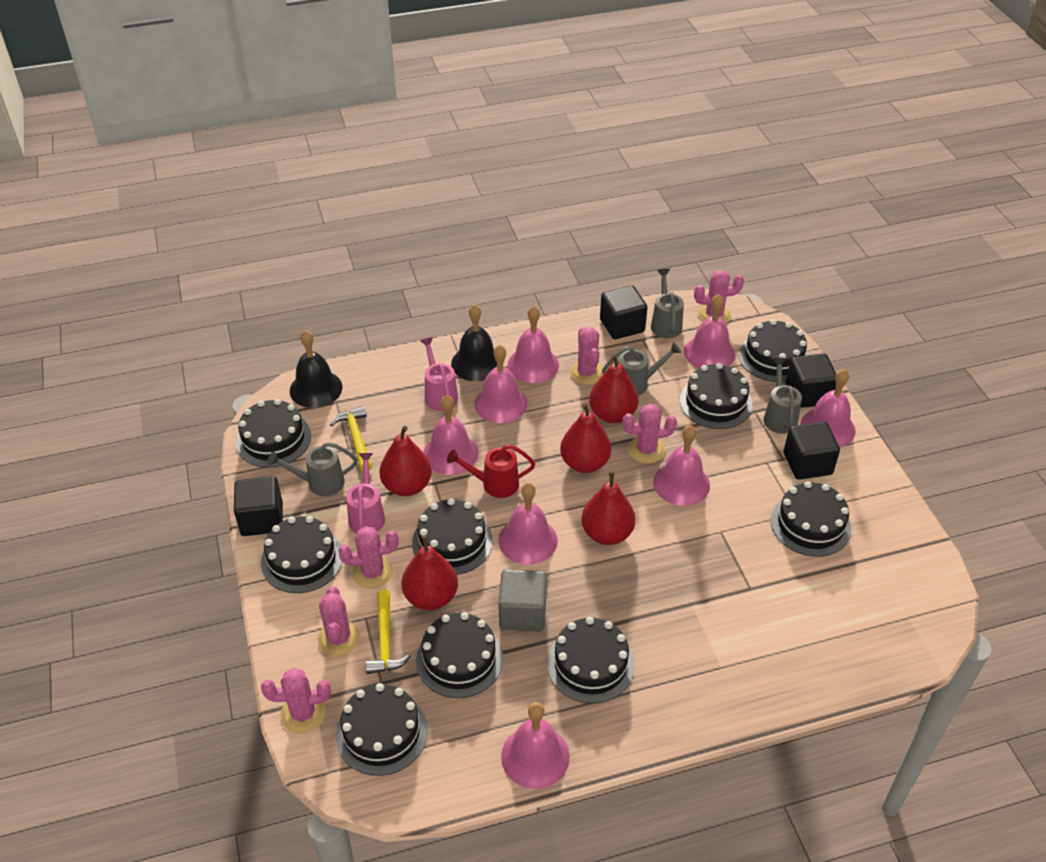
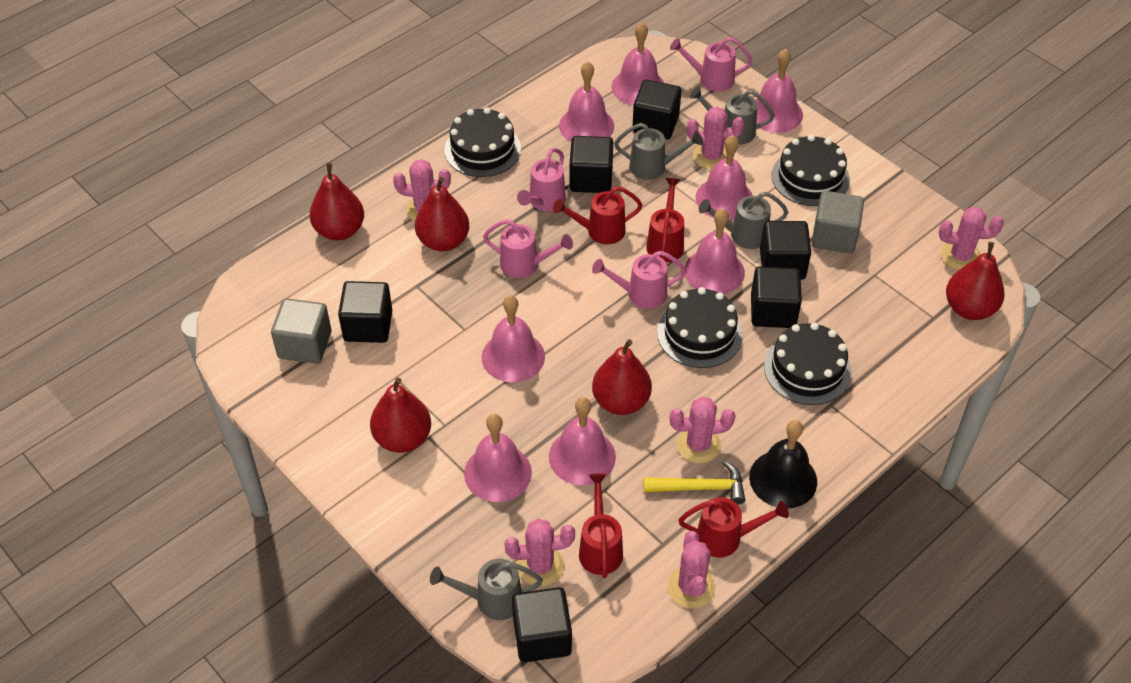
black bell: 2 -> 1
black cake: 9 -> 4
black cube: 4 -> 6
grey cube: 1 -> 2
pink watering can: 2 -> 4
red watering can: 1 -> 4
yellow hammer: 2 -> 1

